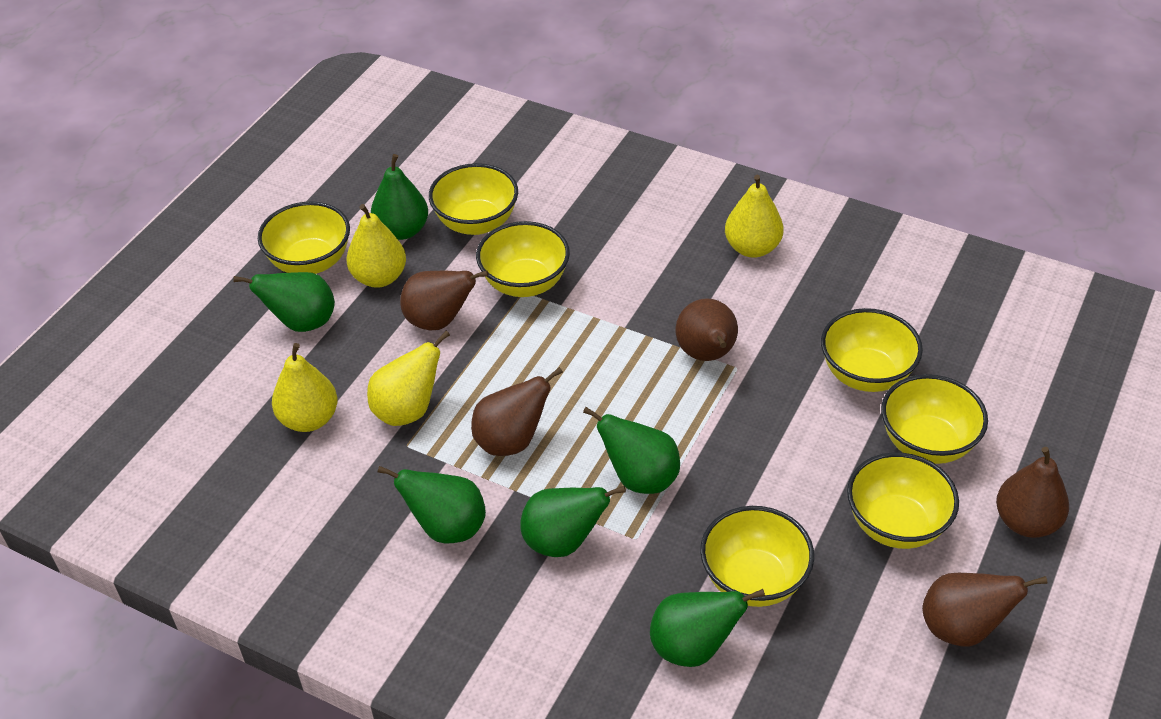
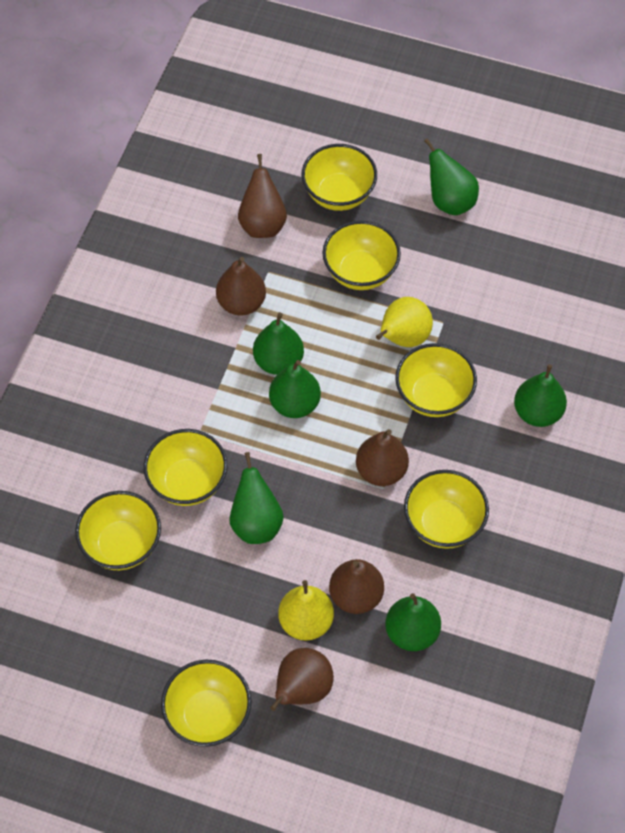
yellow pear: 4 -> 2

